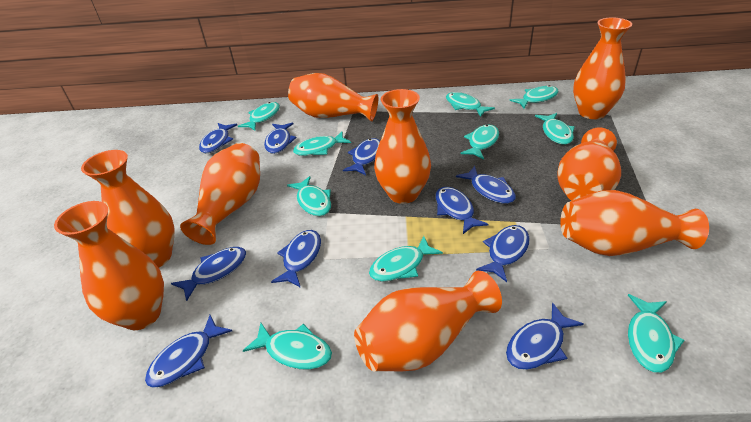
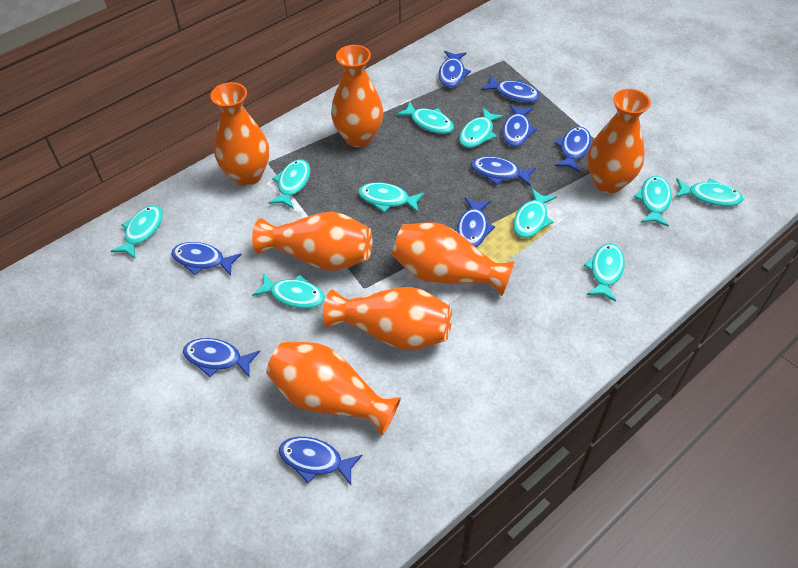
blue fish: 10 -> 9
orange vase: 9 -> 7

